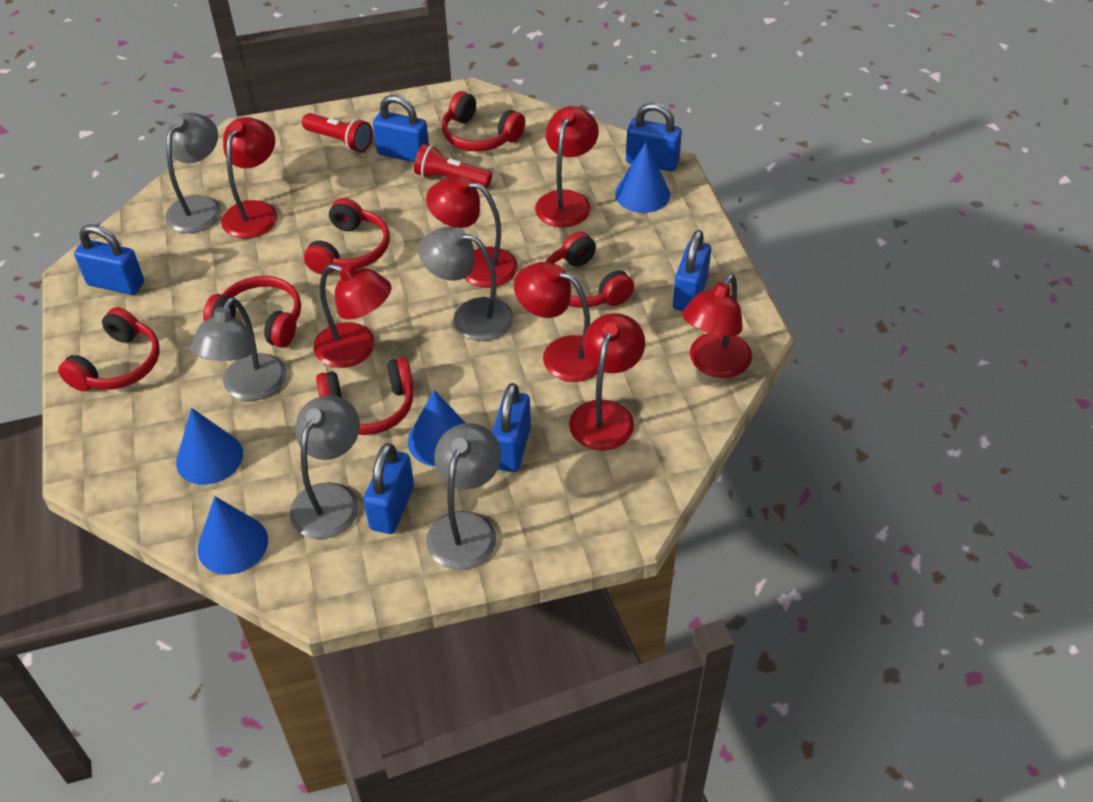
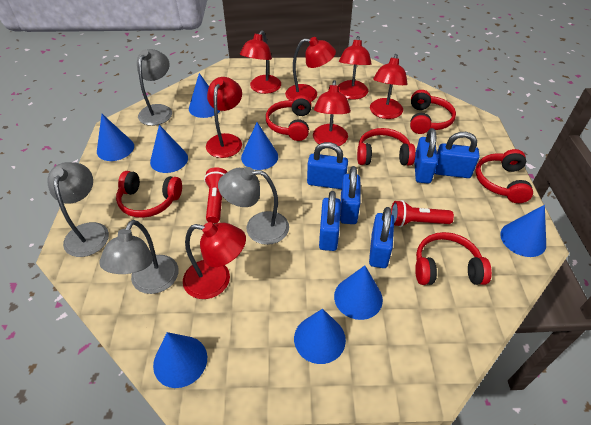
blue cone: 4 -> 8
grey lamp: 5 -> 4

